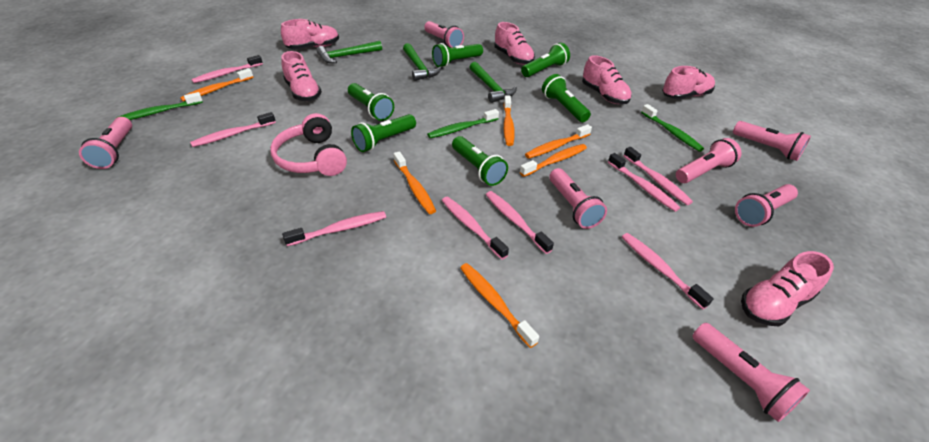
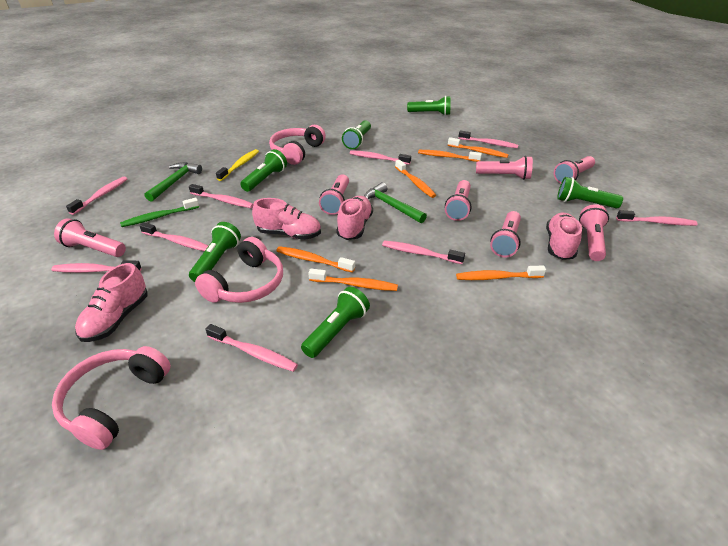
green hammer: 3 -> 2
green toothbrush: 3 -> 1
pink headphones: 1 -> 3
pink shoe: 6 -> 4
pink toothbrush: 8 -> 9
yellow toothbrush: 0 -> 1

